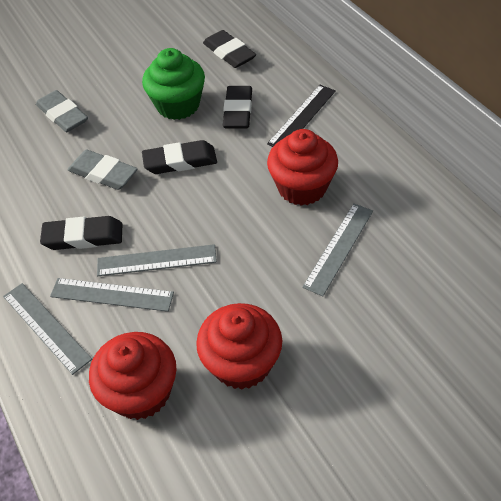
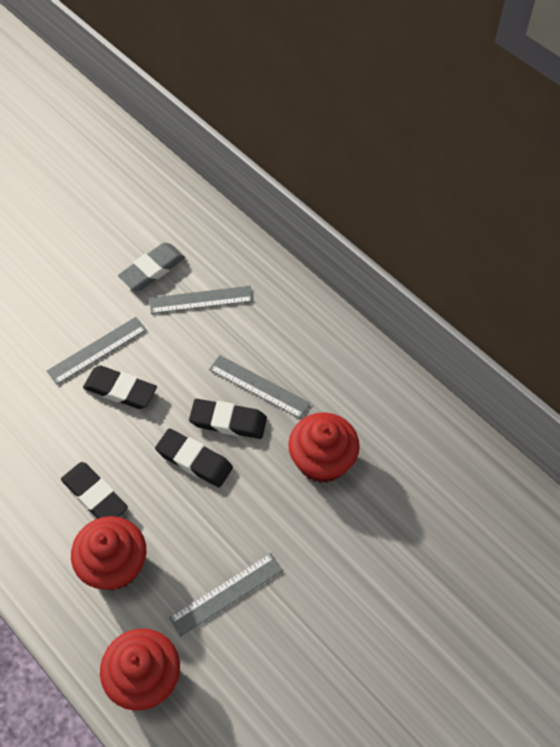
black ruler: 1 -> 0
green cupcake: 1 -> 0
grey eraser: 2 -> 1

